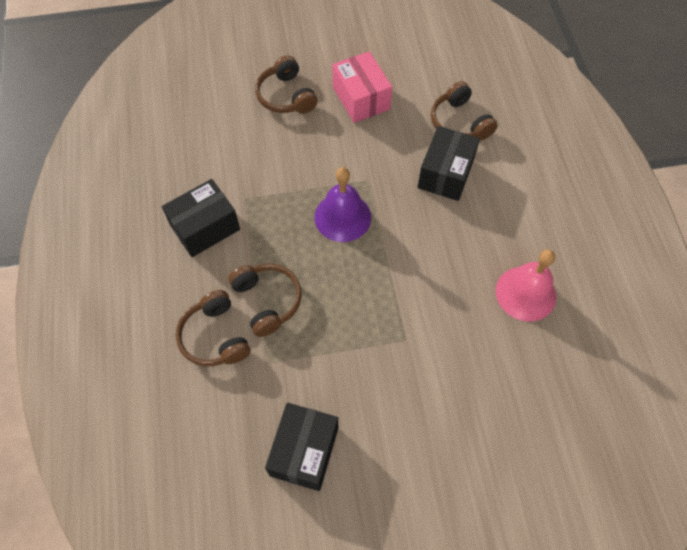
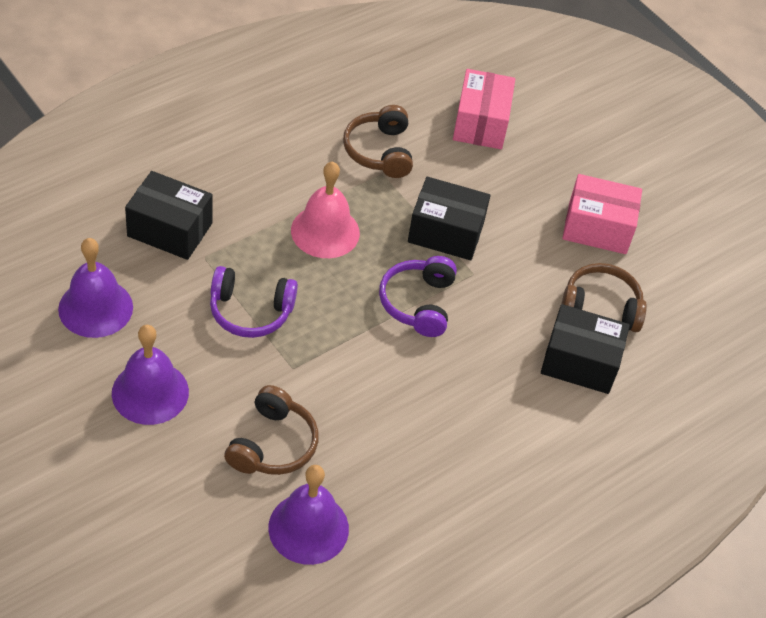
brown headphones: 4 -> 3
pink box: 1 -> 2
purple bell: 1 -> 3
purple headphones: 0 -> 2

